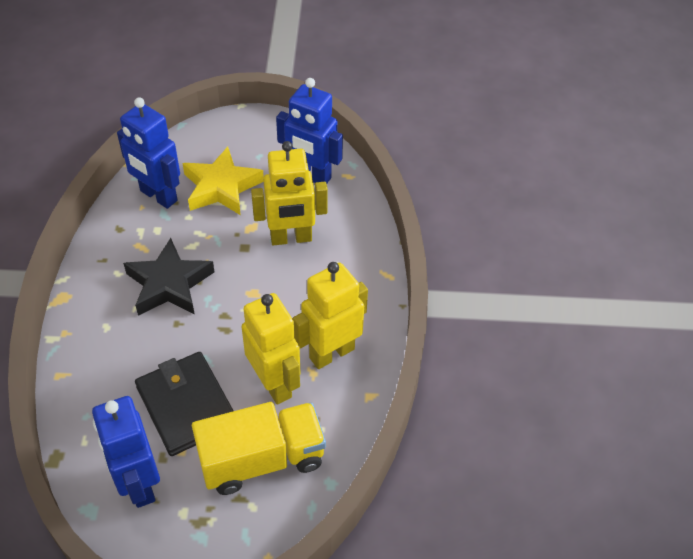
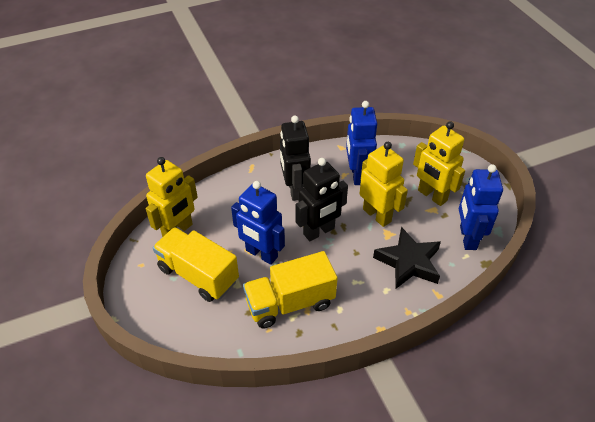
black robot: 0 -> 2
black wallet: 1 -> 0
yellow star: 1 -> 0
yellow truck: 1 -> 2

